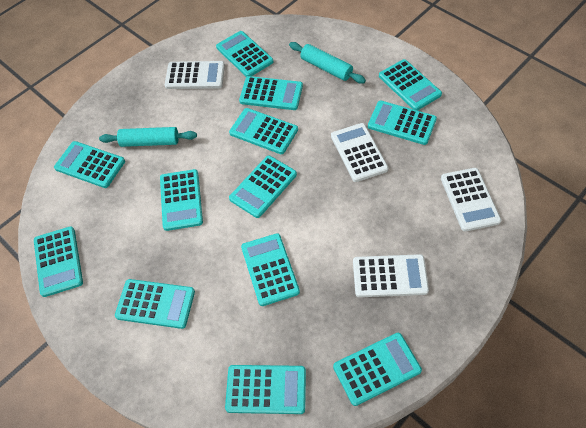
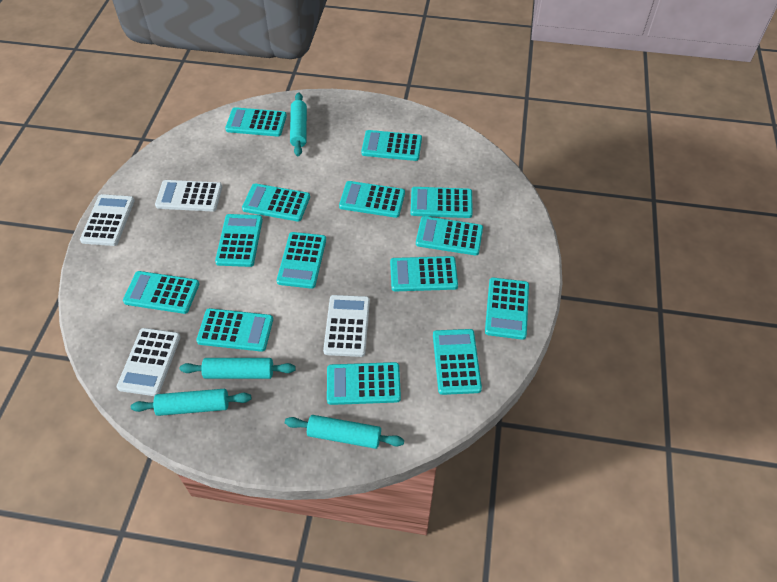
turquoise calculator: 13 -> 14
turquoise rolling pin: 2 -> 4

